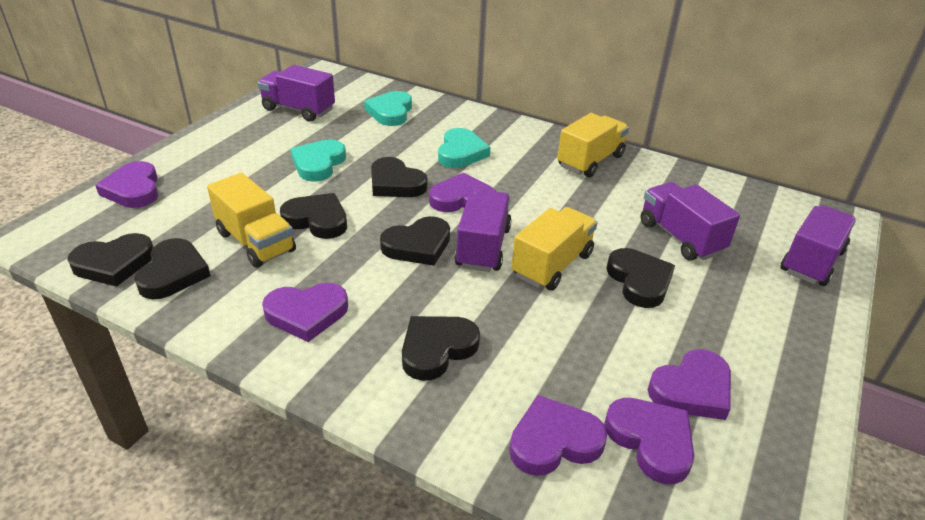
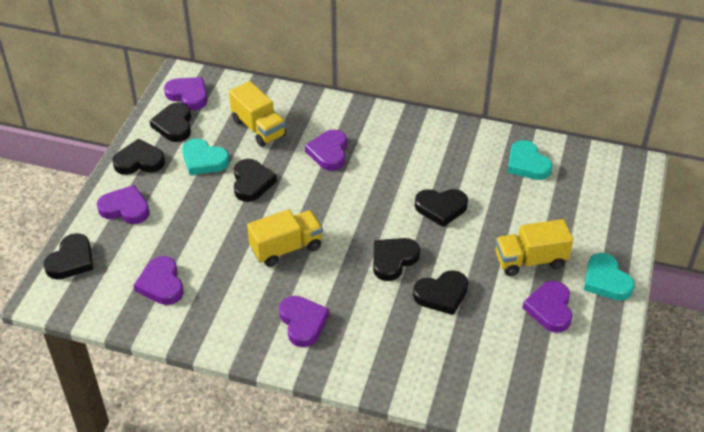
purple truck: 4 -> 0

